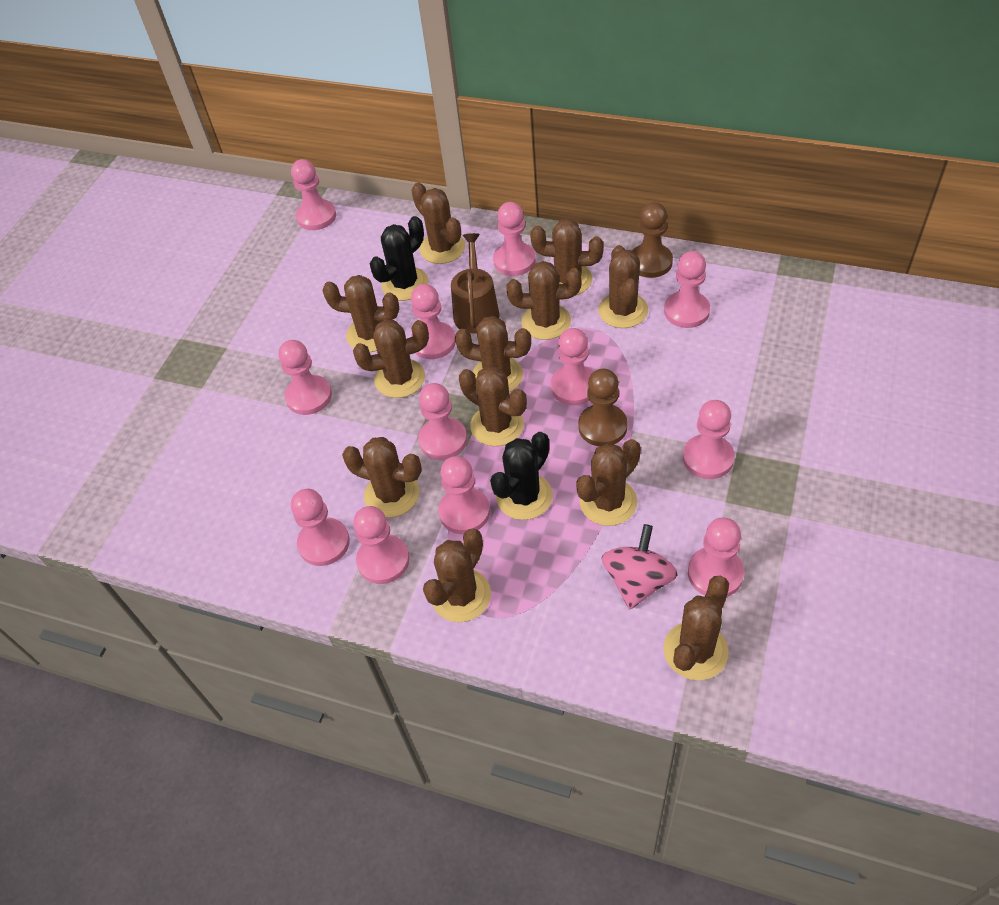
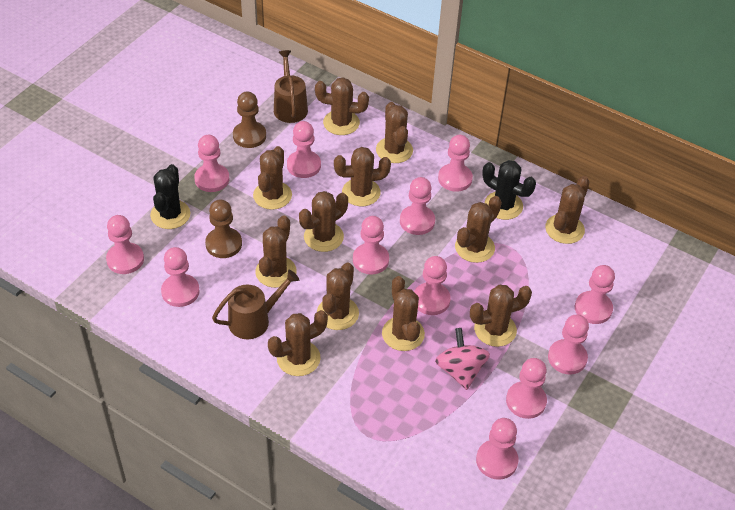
brown watering can: 1 -> 2

